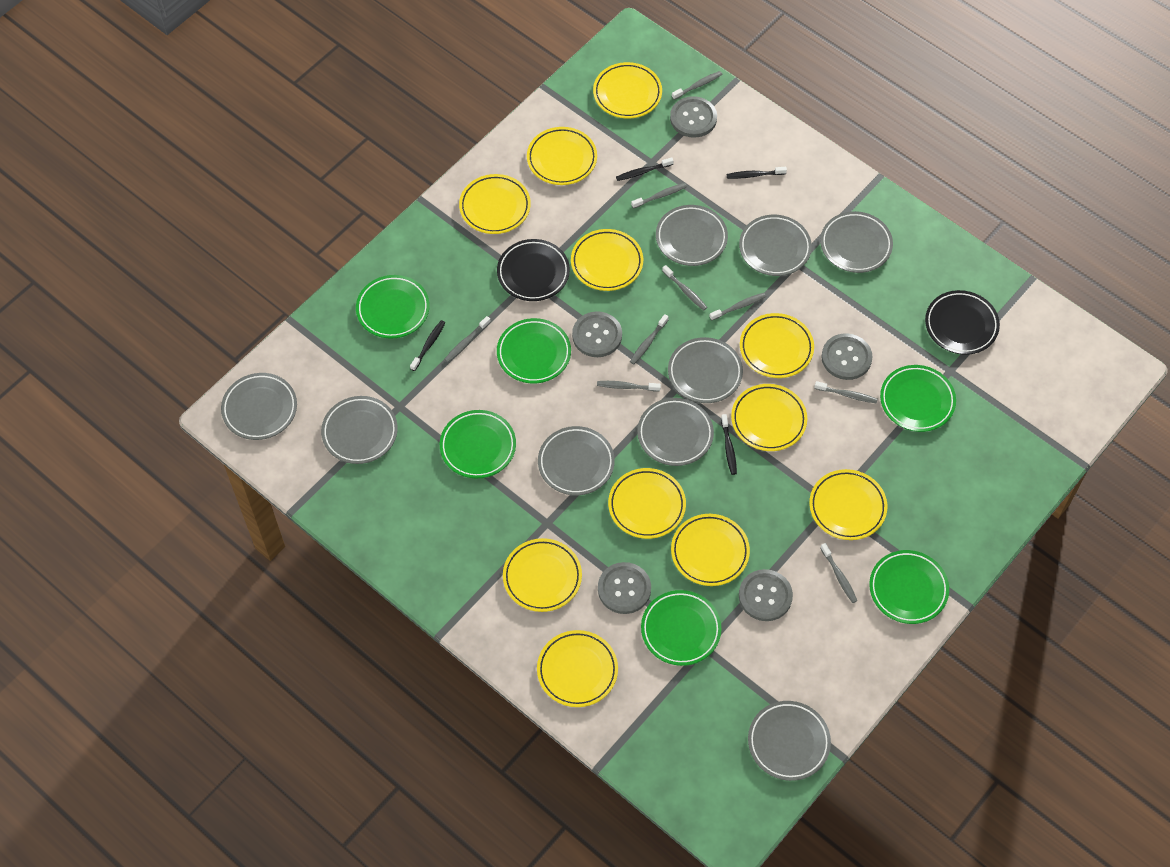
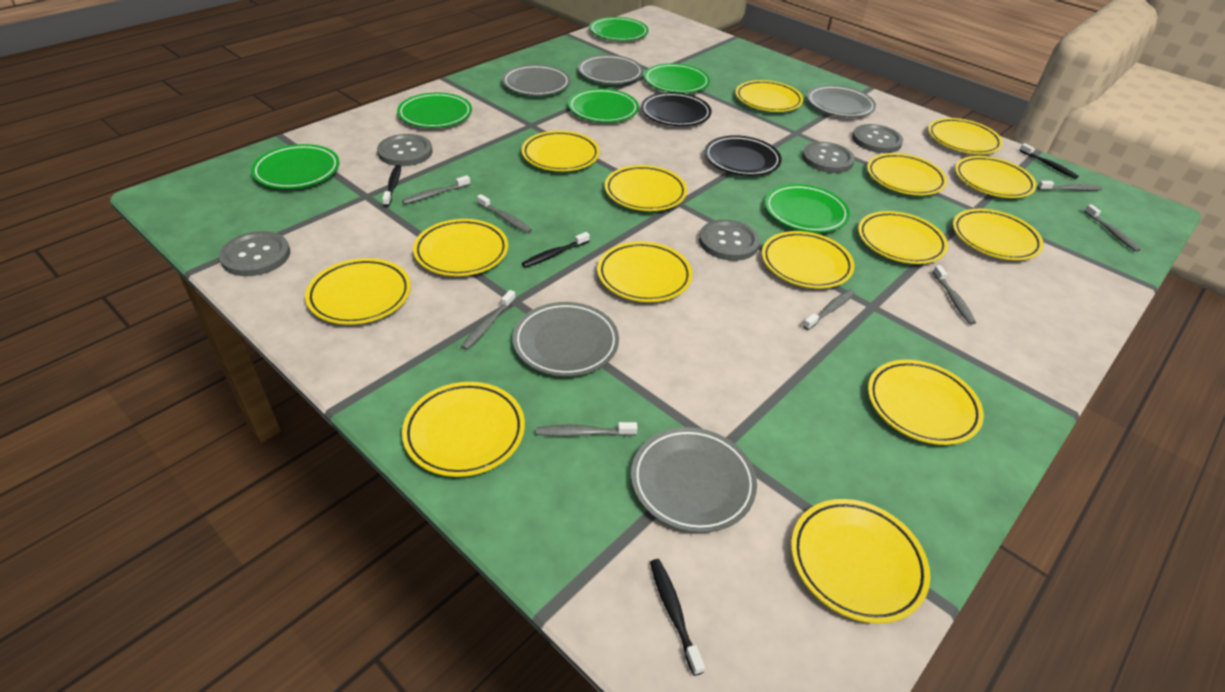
grey plate: 9 -> 5
grey toothbrush: 9 -> 8
yellow plate: 11 -> 15

